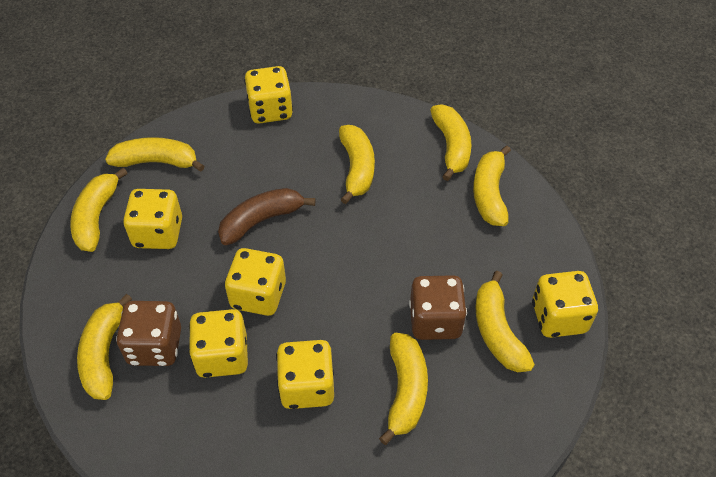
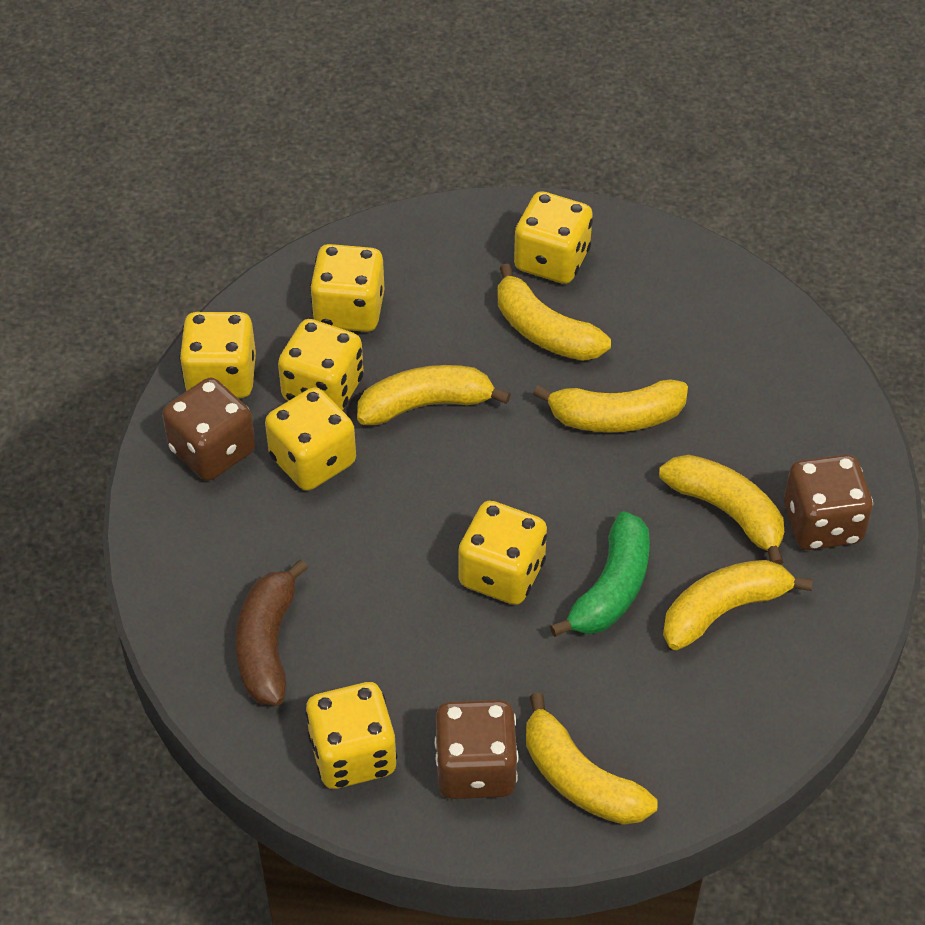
brown dice: 2 -> 3
green banana: 0 -> 1
yellow banana: 8 -> 6
yellow dice: 6 -> 7

